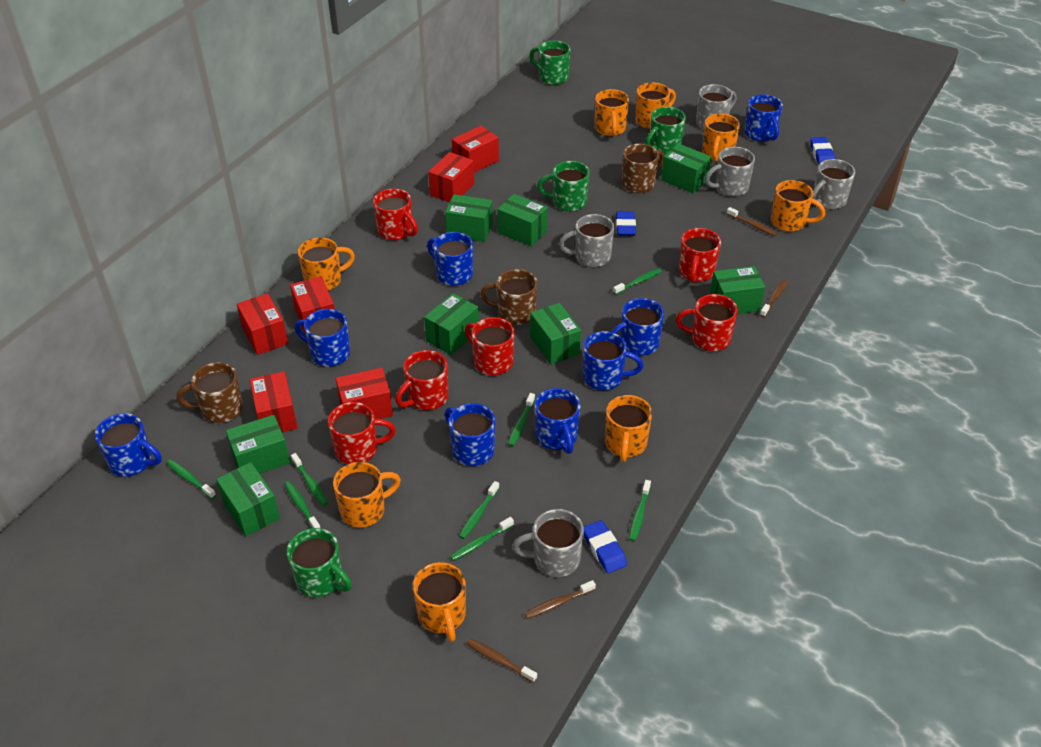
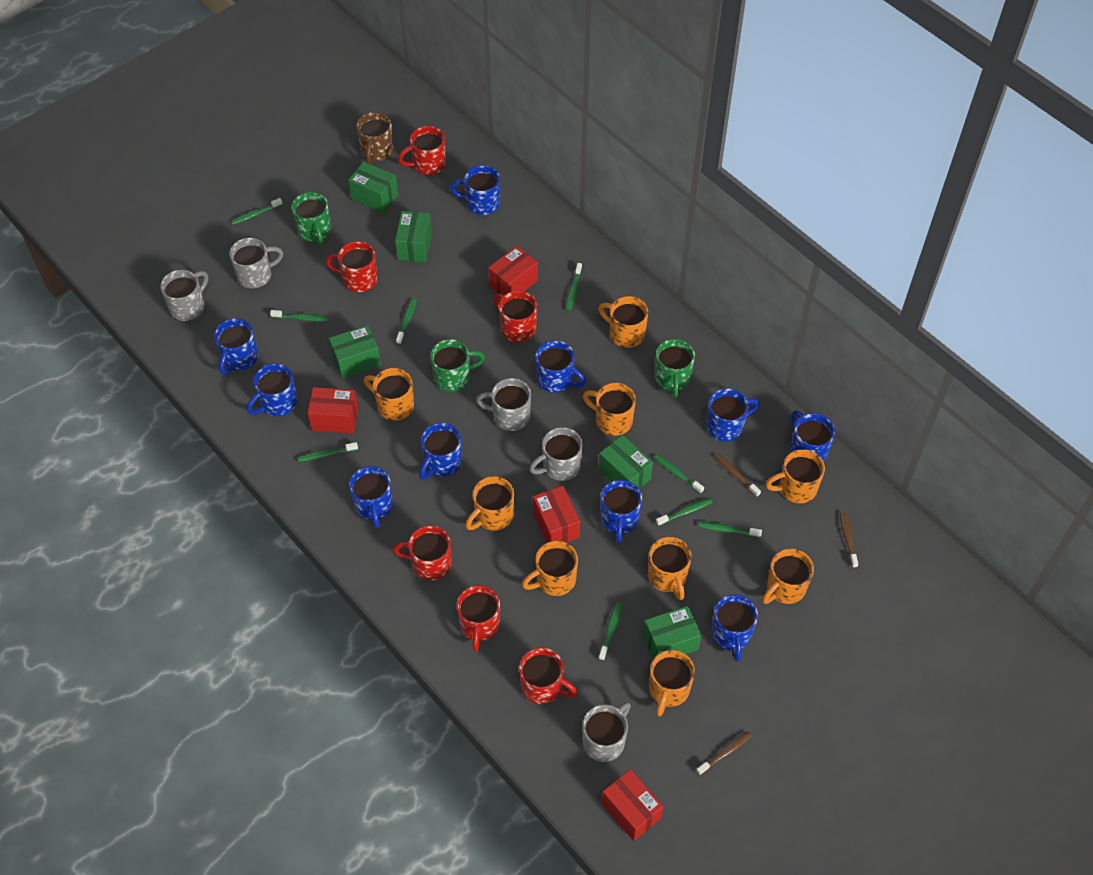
blue eraser: 3 -> 0
blue mug: 8 -> 10
brown mug: 3 -> 1
brown toothbrush: 4 -> 3
green box: 8 -> 5
green mug: 4 -> 3
green toothbrush: 8 -> 9
orange mug: 8 -> 9
red box: 6 -> 4

